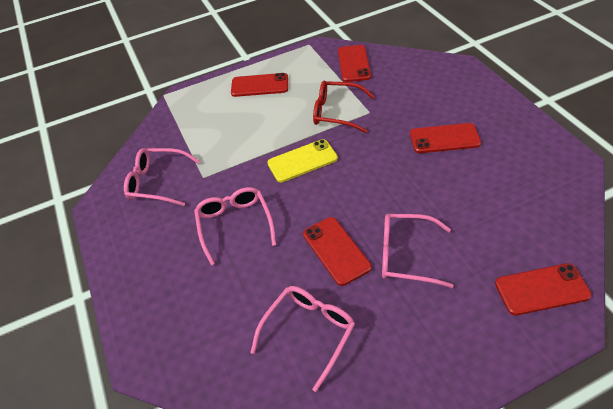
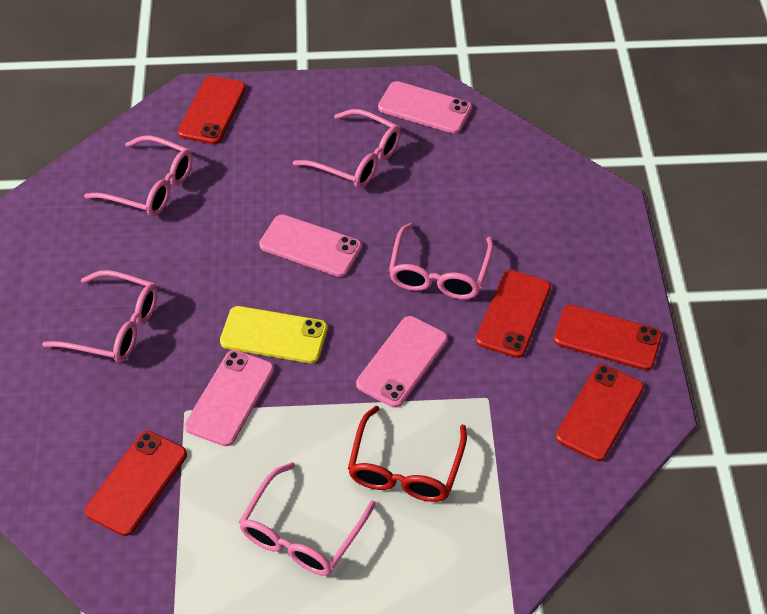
pink glasses: 4 -> 5
pink phone: 0 -> 4

